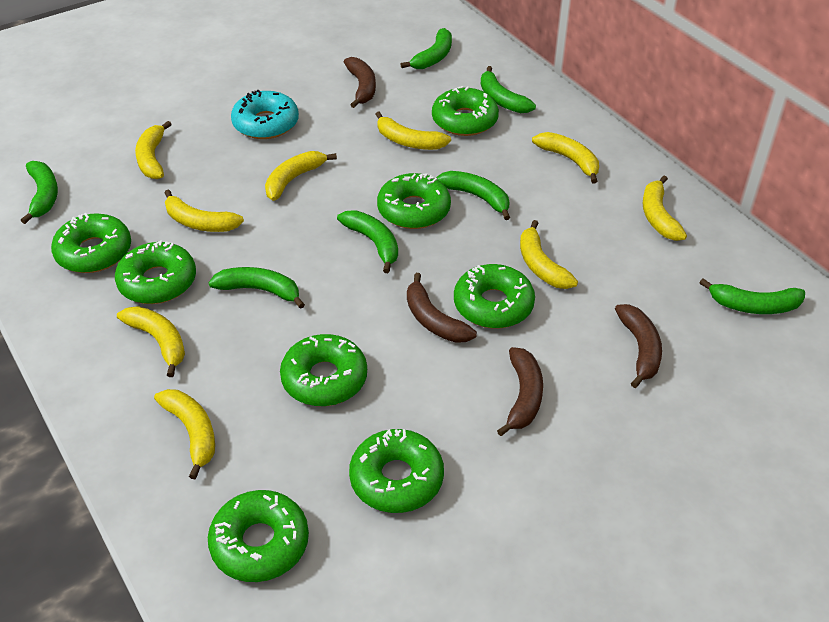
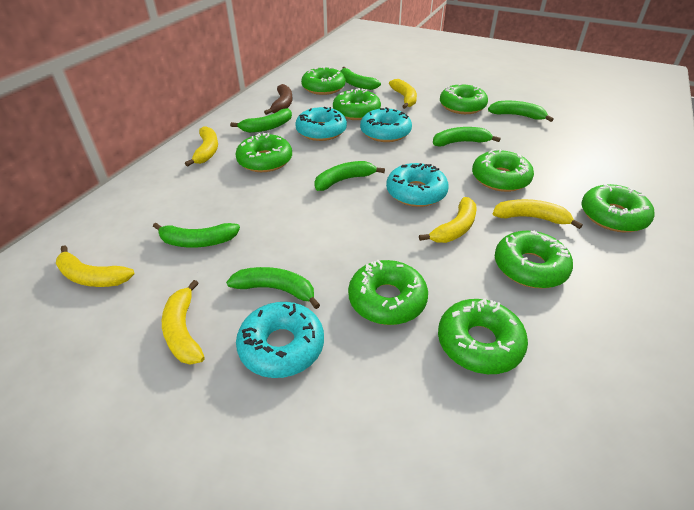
brown banana: 4 -> 1
green donut: 8 -> 9
turquoise donut: 1 -> 4
yellow banana: 9 -> 6

